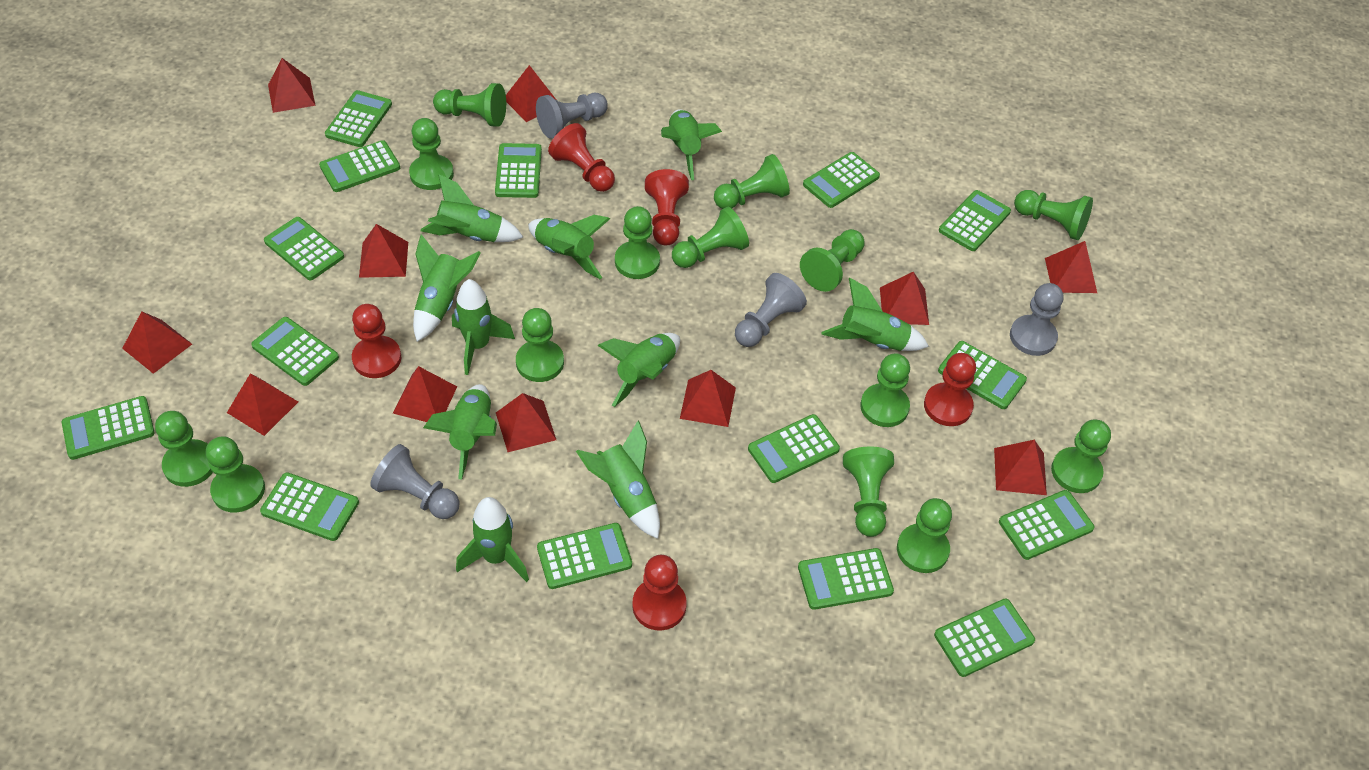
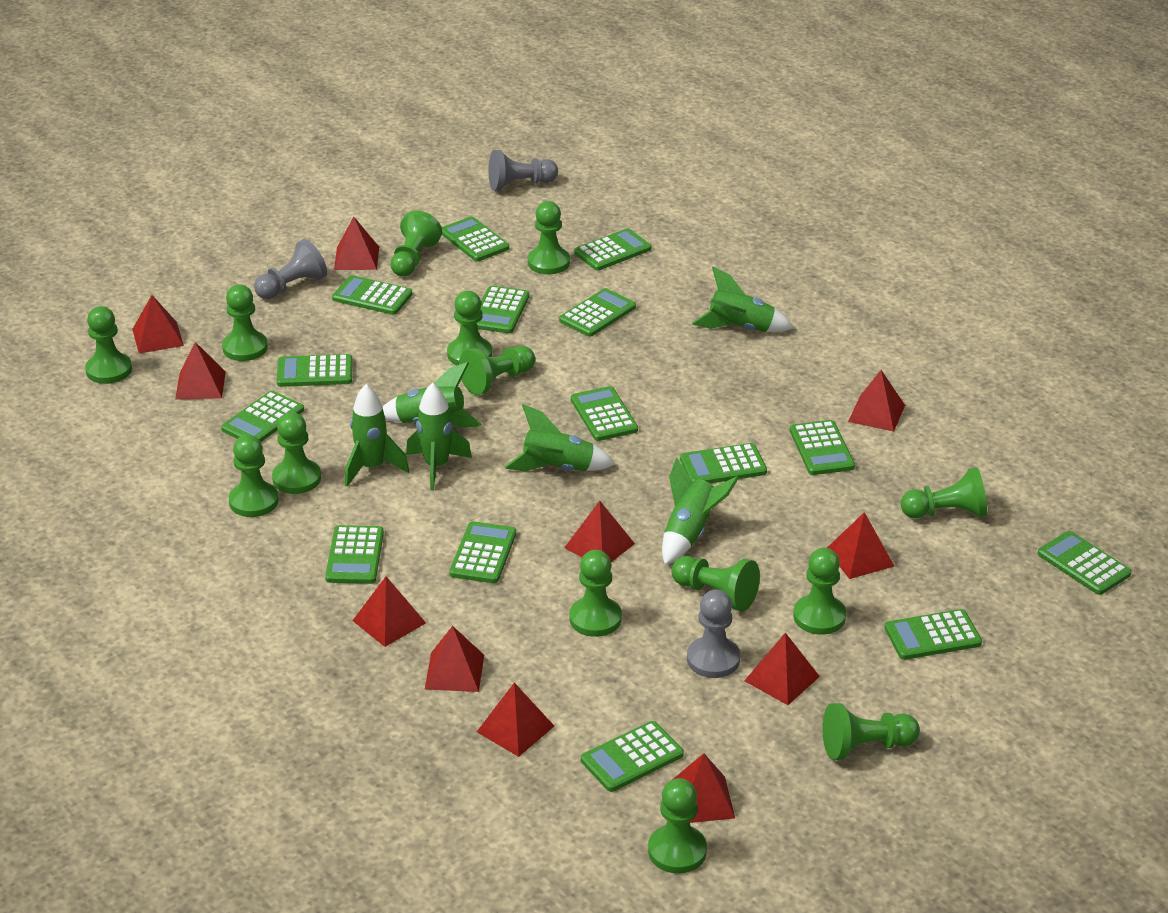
green rocket: 10 -> 6
grey pawn: 4 -> 3
red pawn: 5 -> 0

